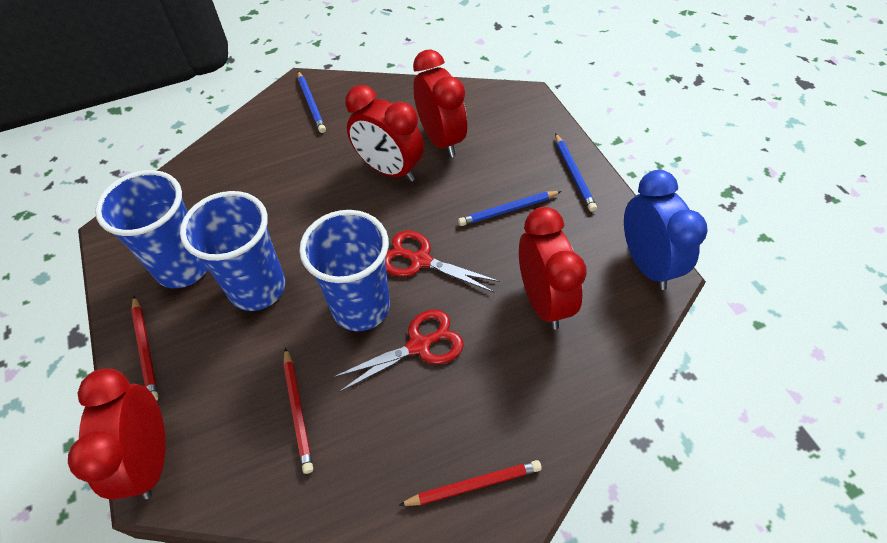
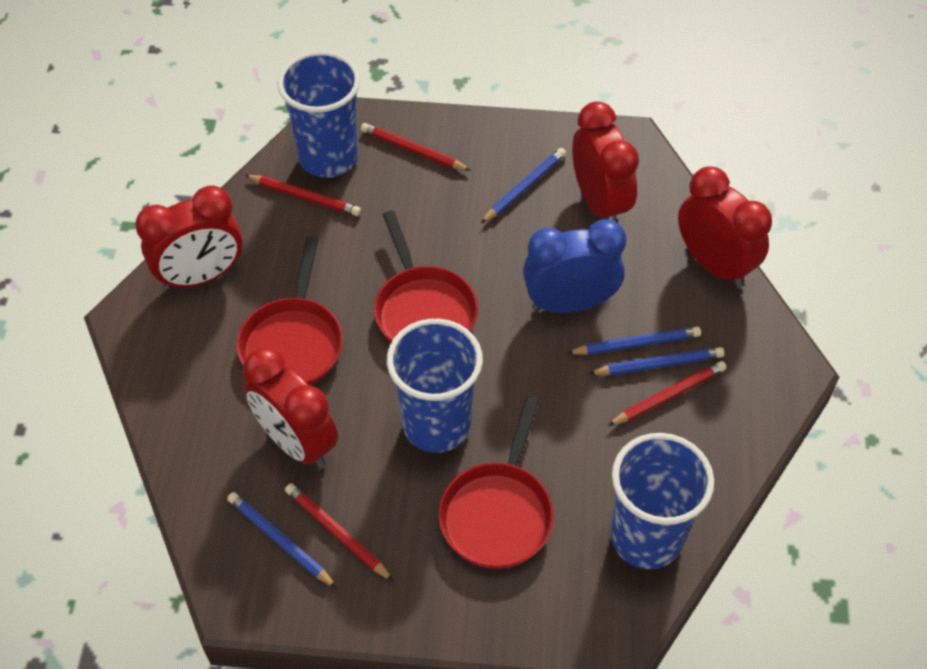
blue pencil: 3 -> 4
red pan: 0 -> 3
red pencil: 3 -> 4
red scissors: 2 -> 0

